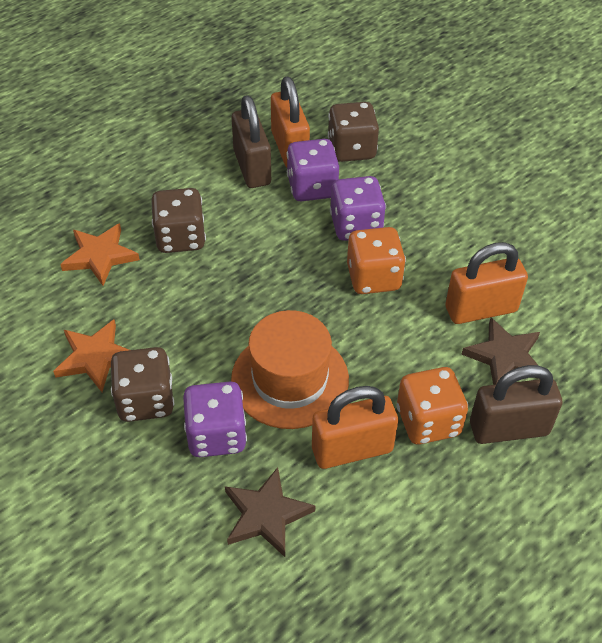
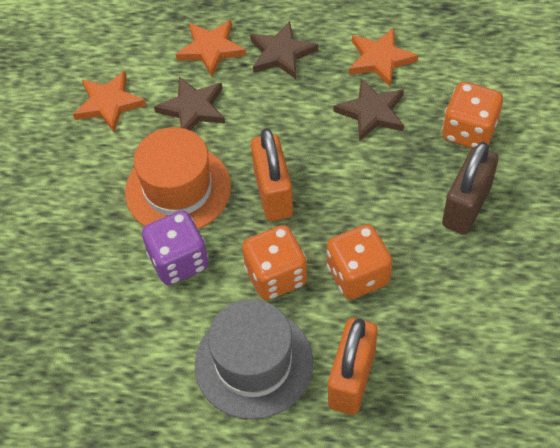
brown dice: 3 -> 0
brown padlock: 2 -> 1
brown star: 2 -> 3
grey hat: 0 -> 1
orange dice: 2 -> 3
orange padlock: 3 -> 2
orange star: 2 -> 3
purple dice: 3 -> 1

